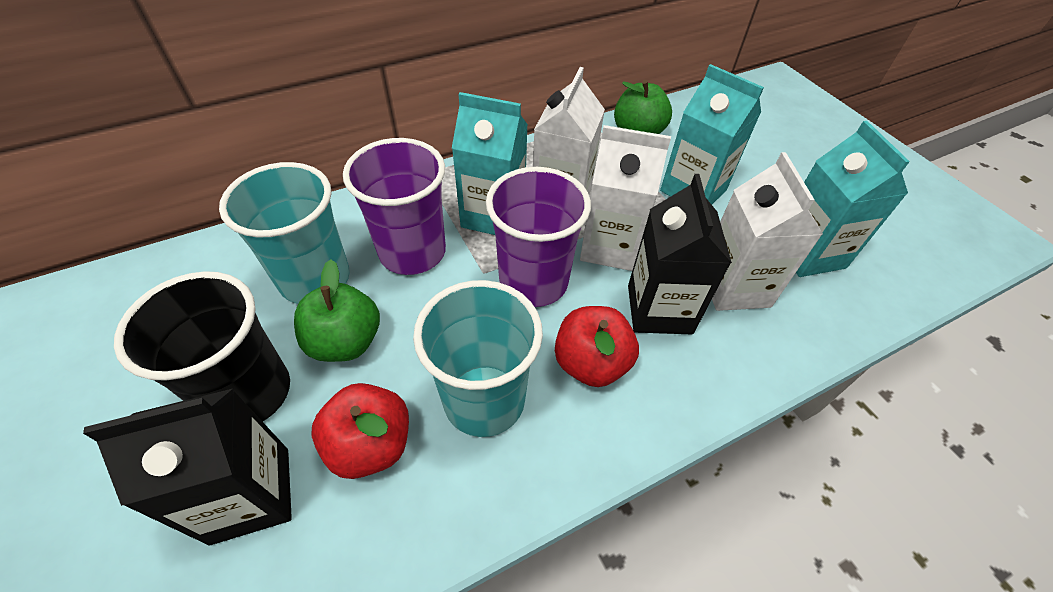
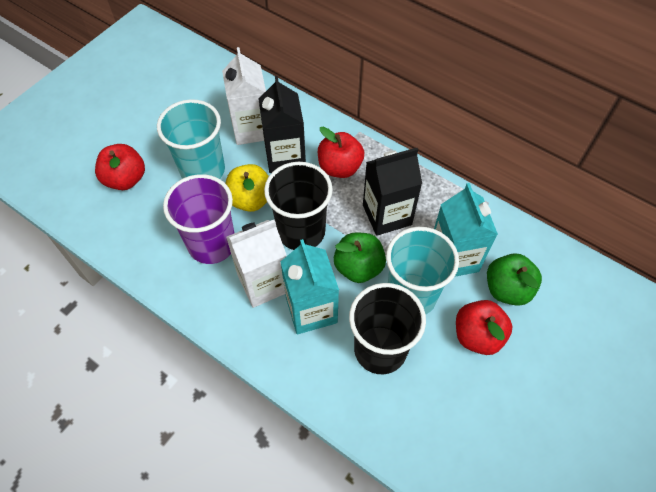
black cup: 1 -> 2
purple cup: 2 -> 1
red apple: 2 -> 3
turquoise carton: 3 -> 2
white carton: 3 -> 2
yellow apple: 0 -> 1

